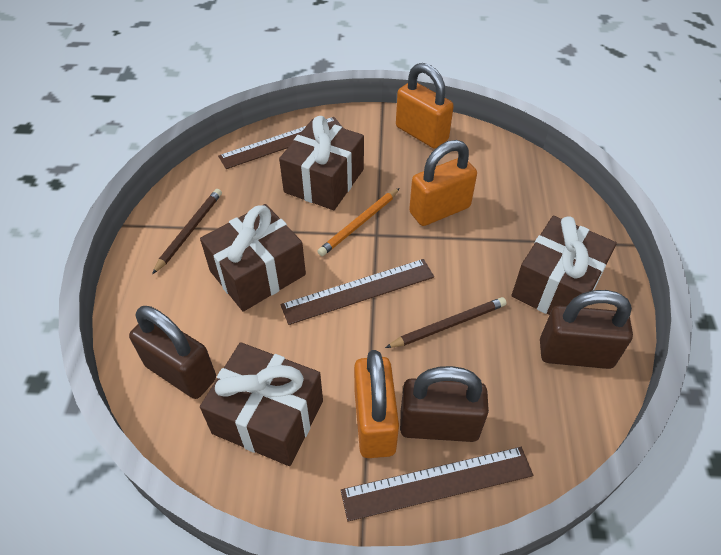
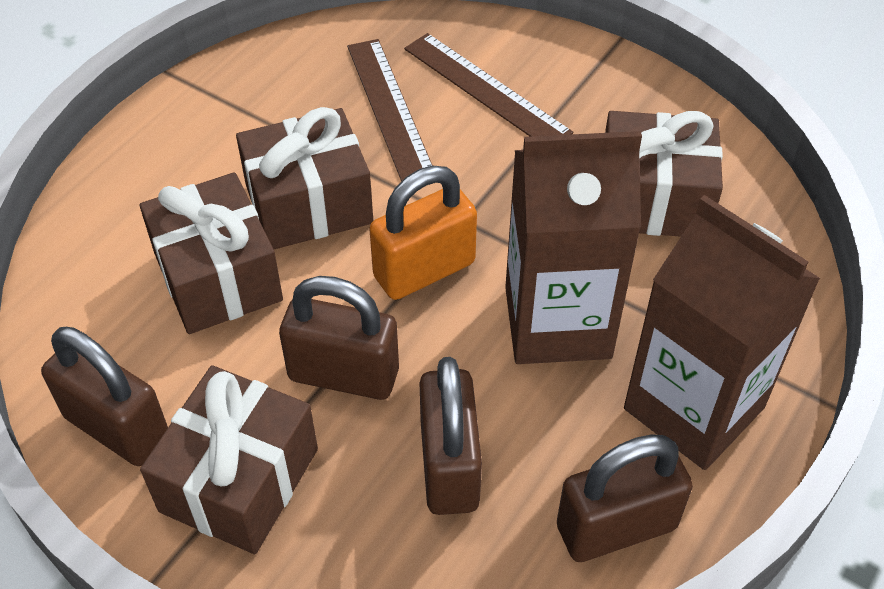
brown carton: 0 -> 2
brown padlock: 3 -> 4
brown pencil: 2 -> 0
brown ruler: 3 -> 2
orange padlock: 3 -> 1
orange pencil: 1 -> 0

